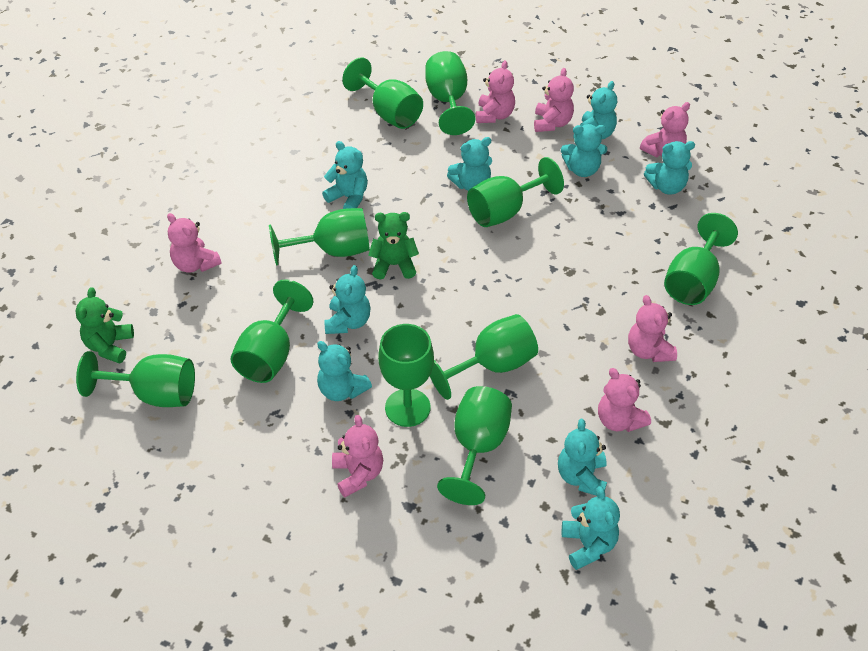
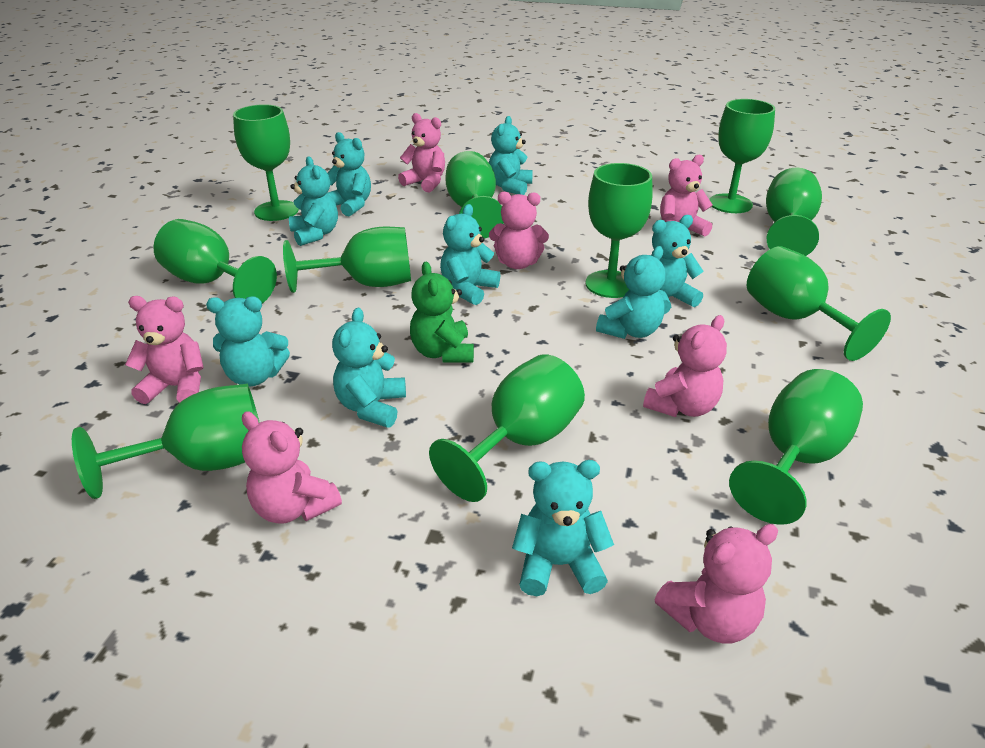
green goblet: 10 -> 11
green teddy bear: 2 -> 1

